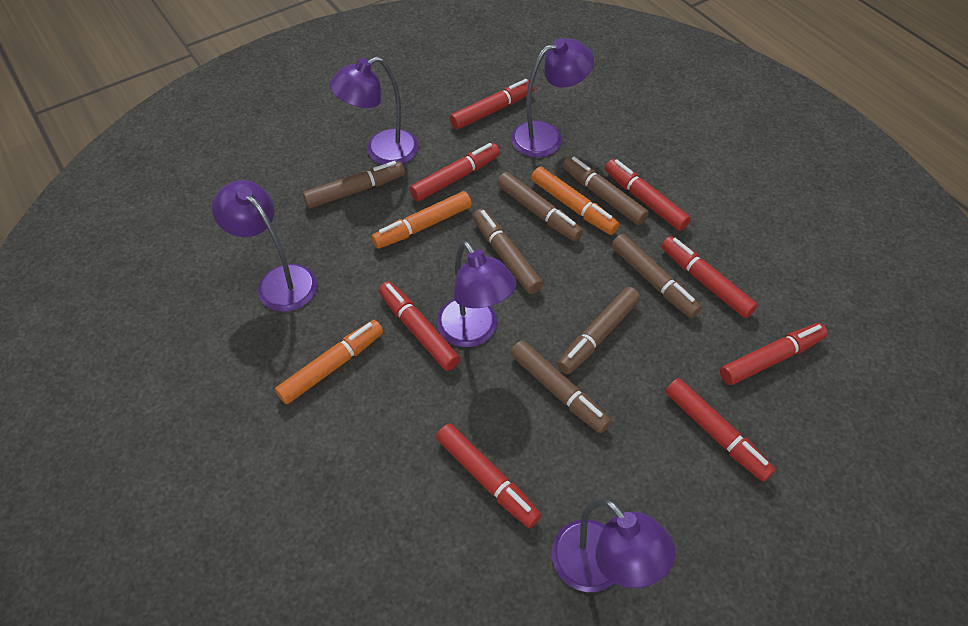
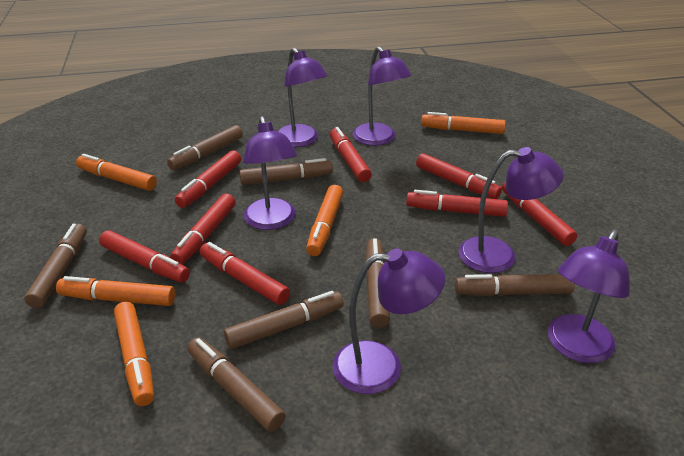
orange marker: 3 -> 5
purple lamp: 5 -> 6

